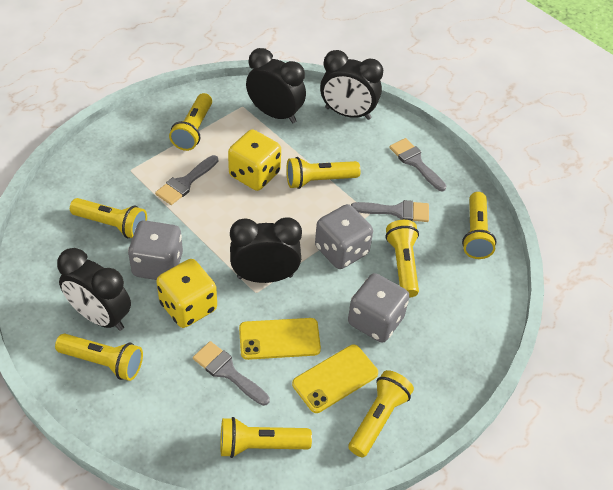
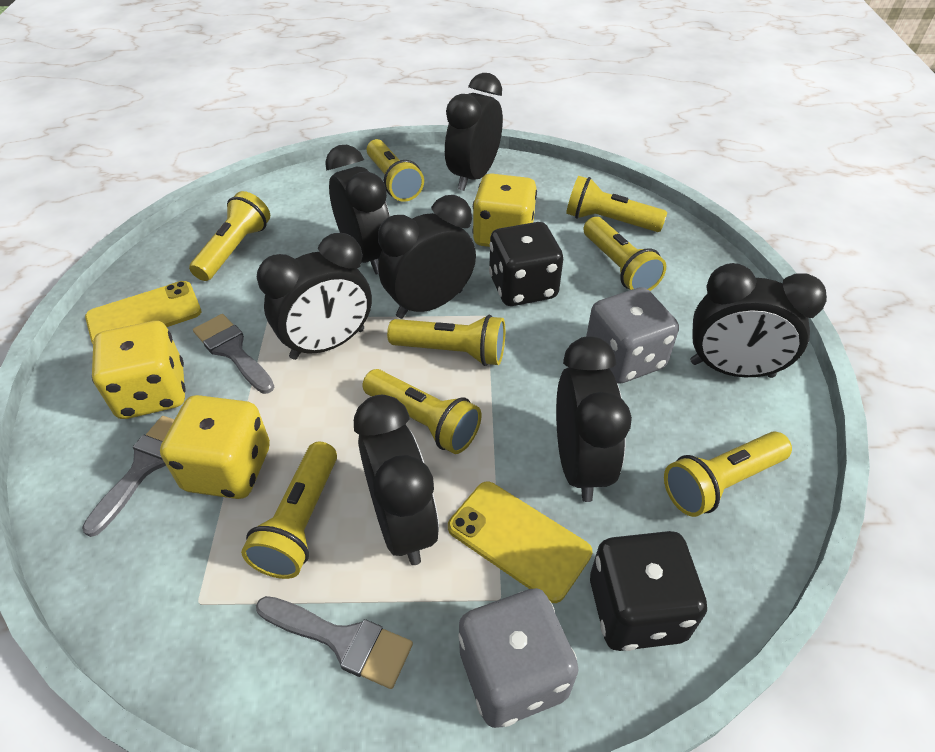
black clock: 4 -> 7
black dice: 0 -> 2
grey brush: 4 -> 3
grey dice: 3 -> 2
yellow dice: 2 -> 3

